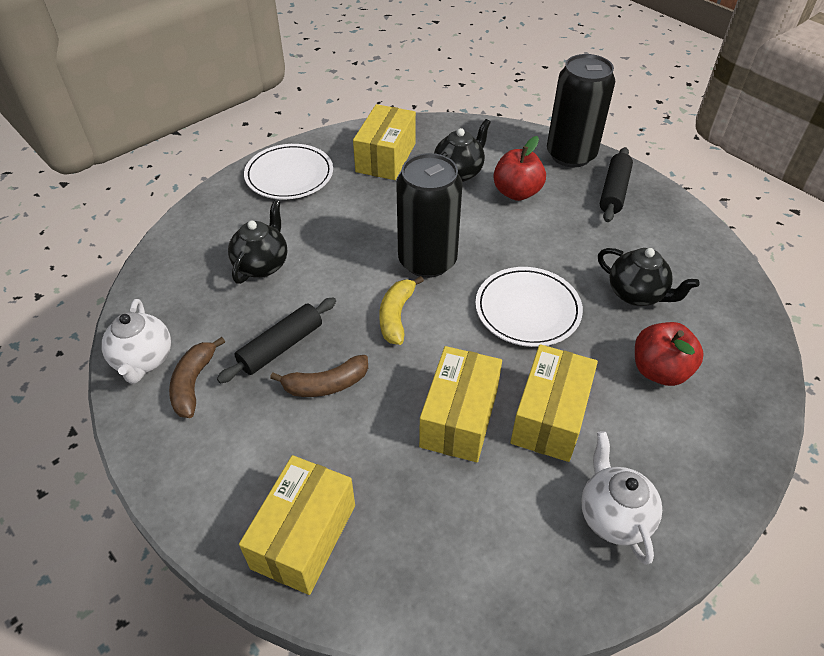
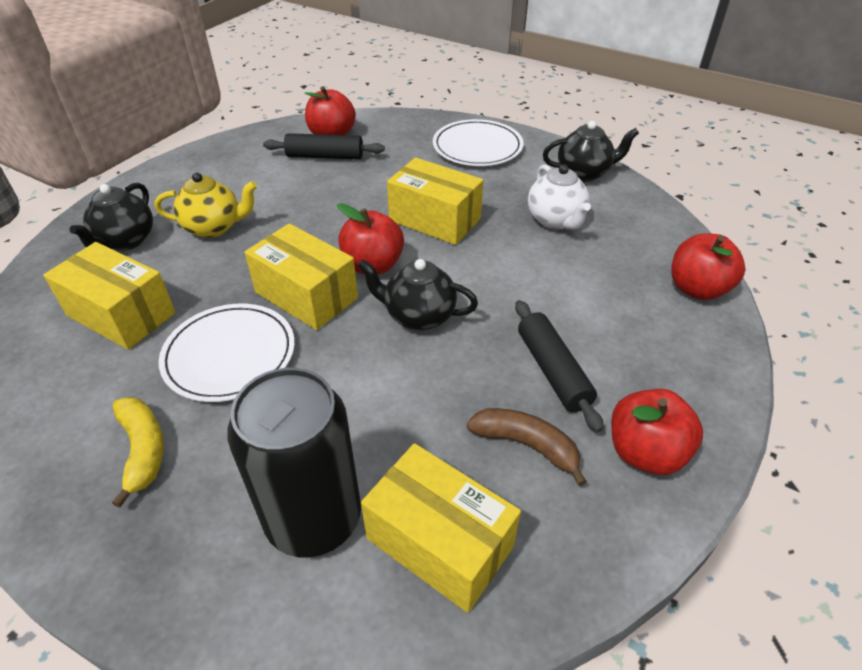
black can: 2 -> 1
brown banana: 2 -> 1
red apple: 2 -> 4
white teapot: 2 -> 1
yellow teapot: 0 -> 1

